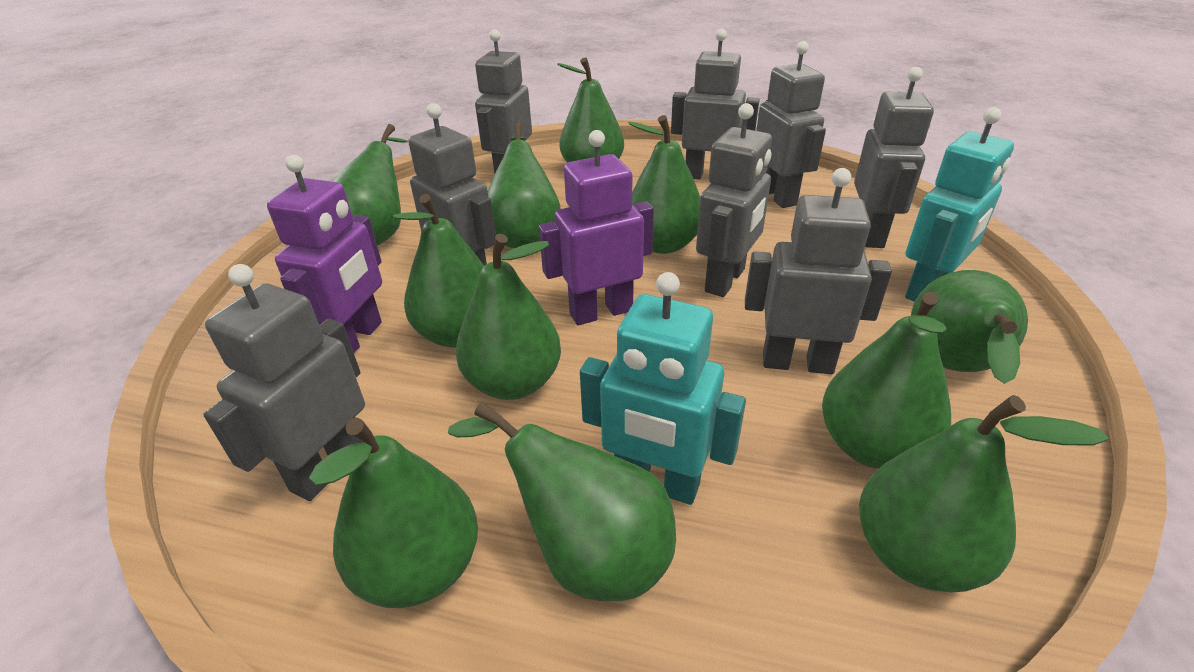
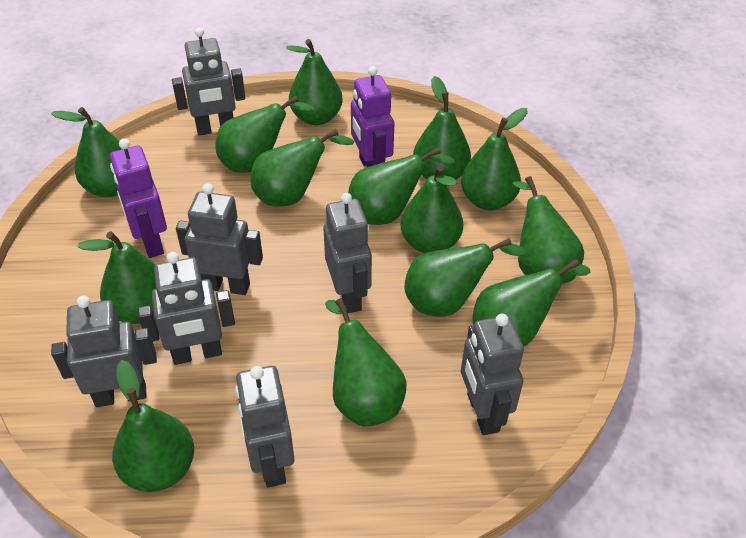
green pear: 11 -> 14
grey robot: 8 -> 7
turquoise robot: 2 -> 0

